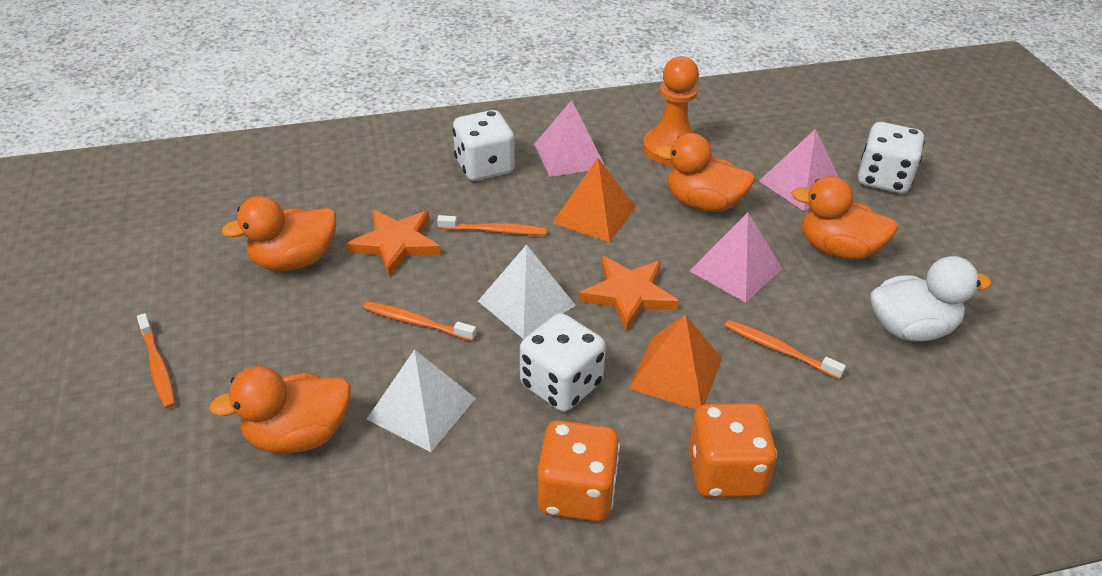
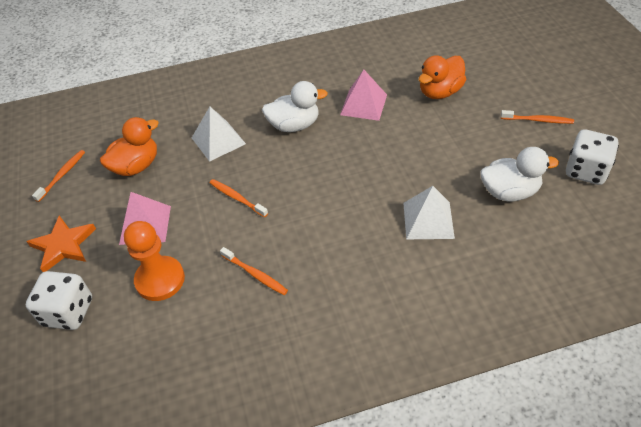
orange dice: 2 -> 0
orange duck: 4 -> 2
orange pyramid: 2 -> 0
orange star: 2 -> 1
pink pyramid: 3 -> 2
white dice: 3 -> 2
white duck: 1 -> 2

